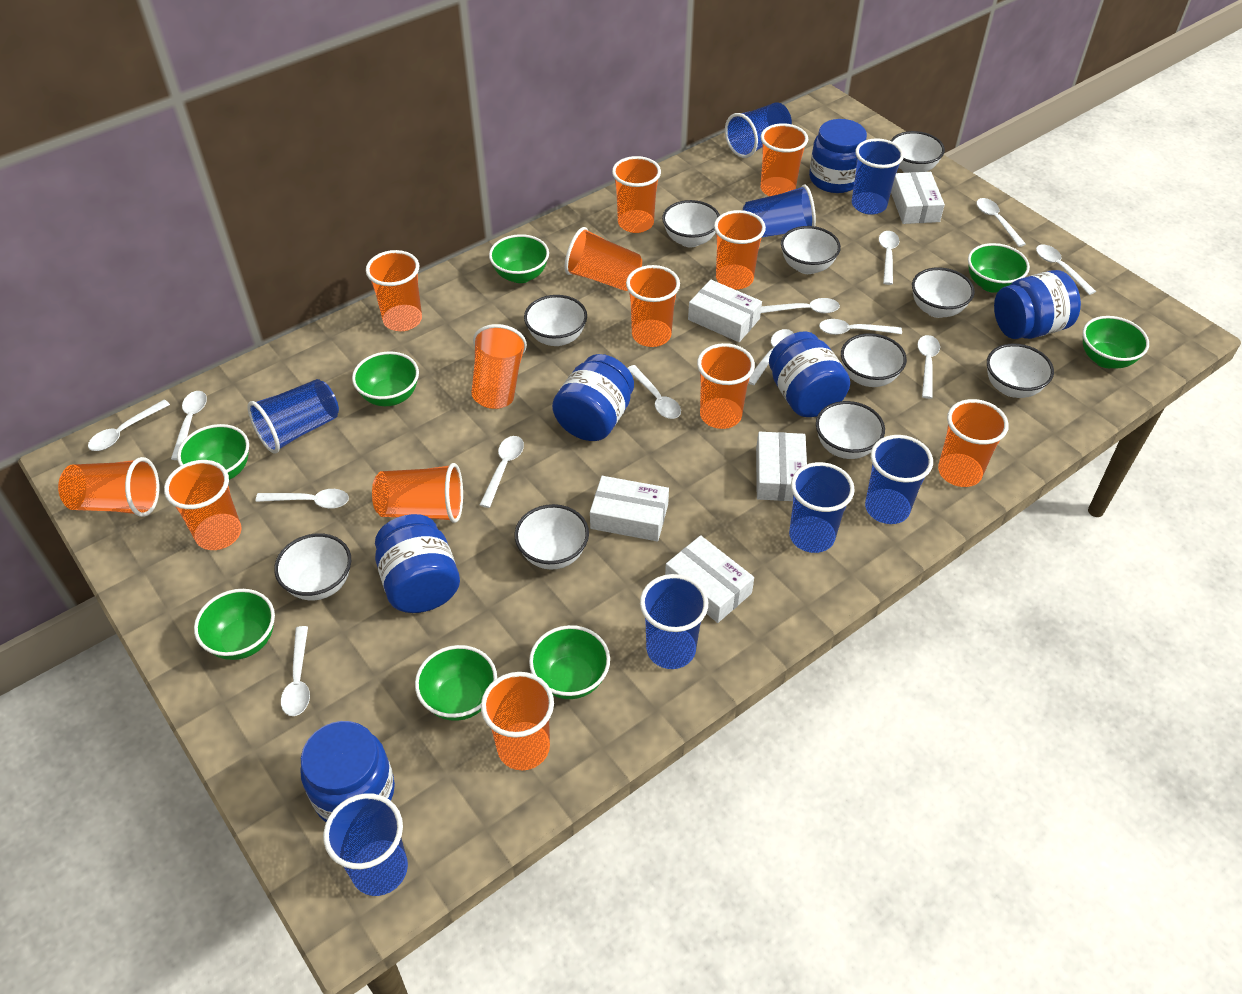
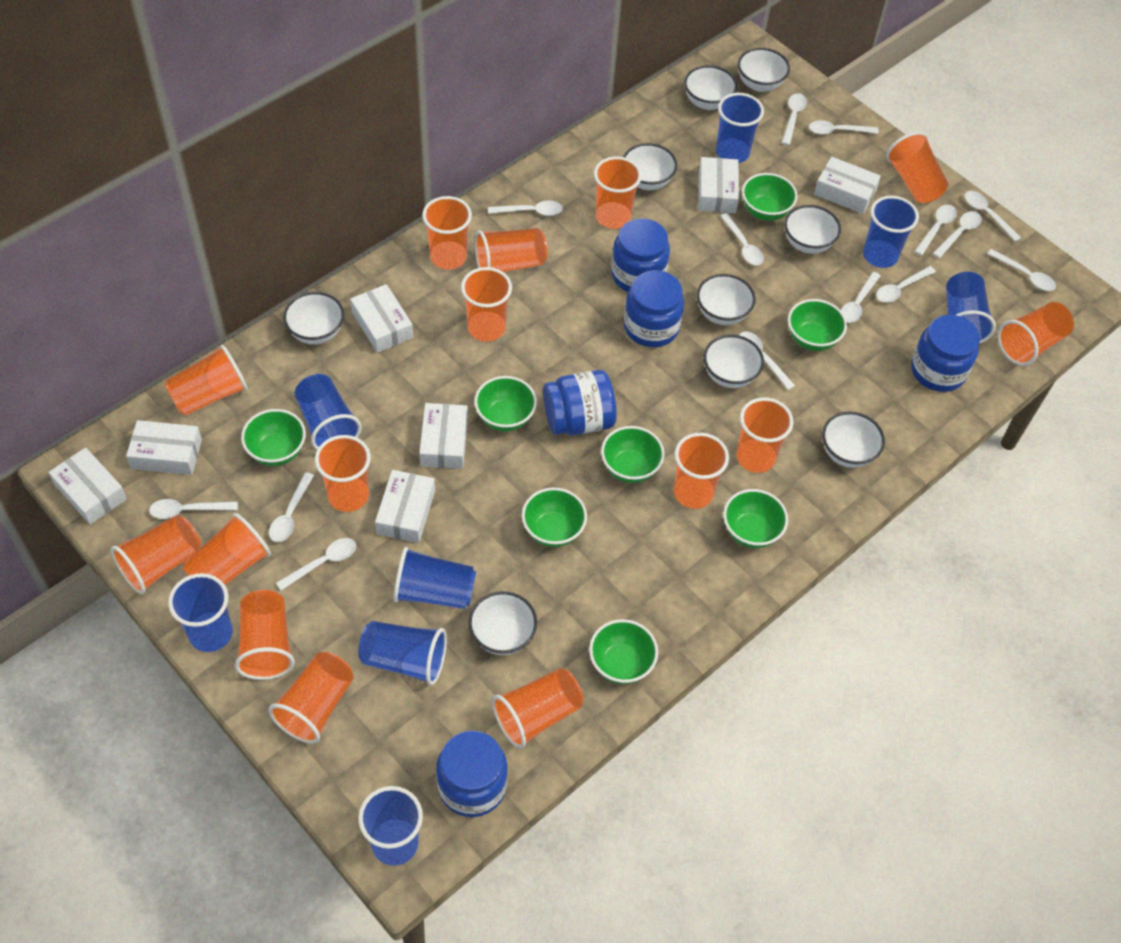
blue jar: 6 -> 5
orange cup: 13 -> 15
white bowl: 10 -> 9
white box: 5 -> 7
white spoon: 13 -> 14

